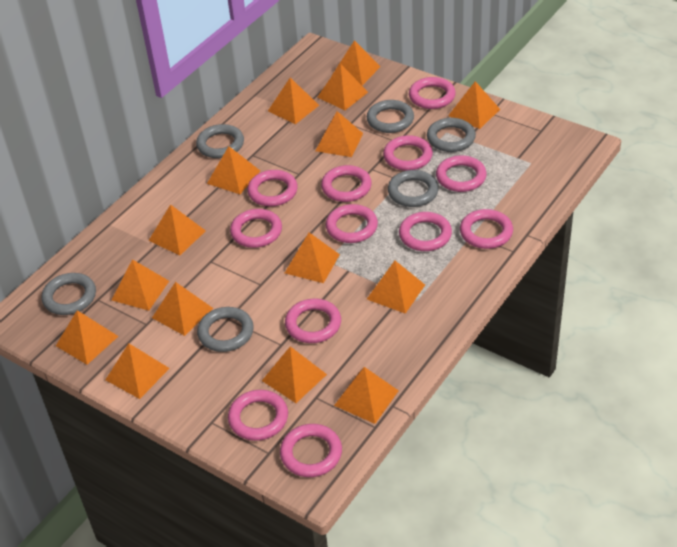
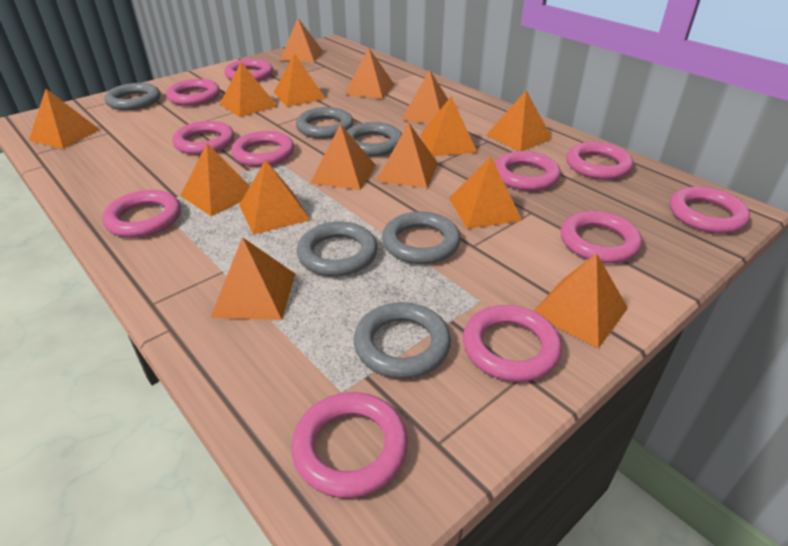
pink ring: 12 -> 11

